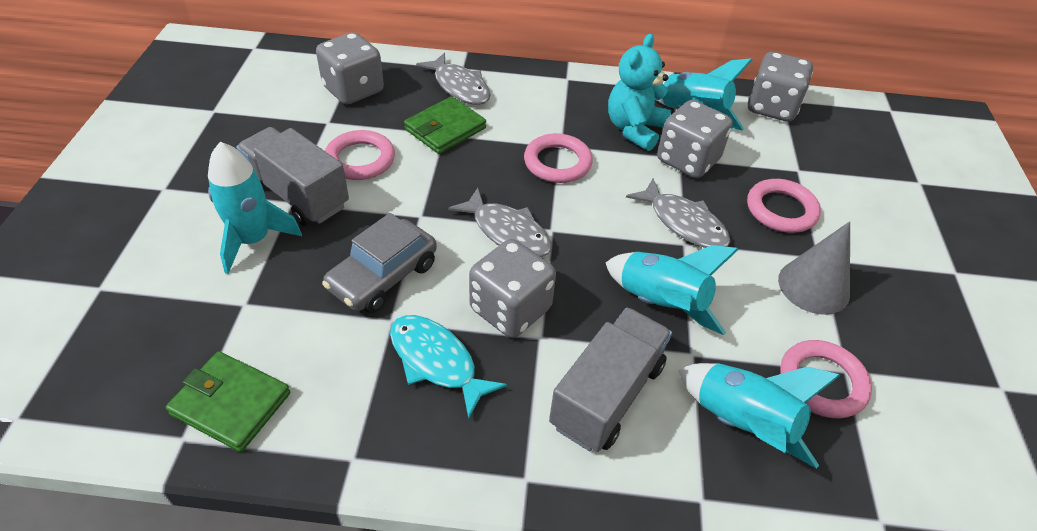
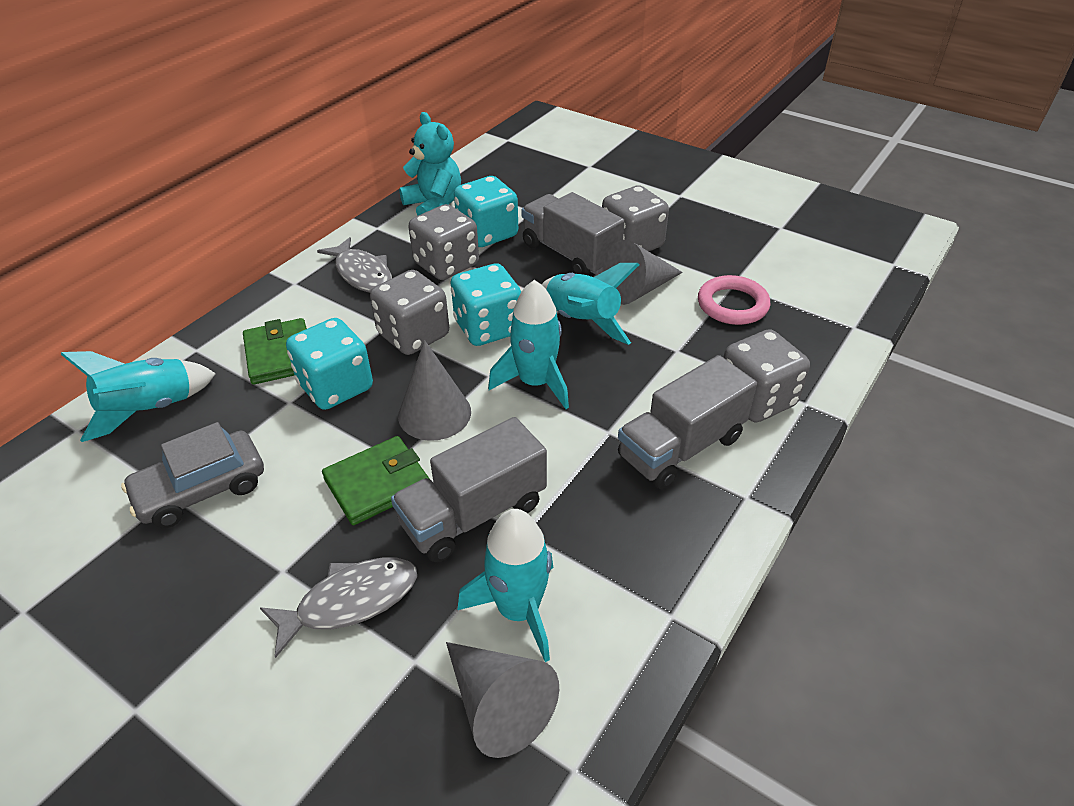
grey cone: 1 -> 3
grey fish: 3 -> 2
grey truck: 2 -> 3
pink ring: 4 -> 1
turquoise dice: 0 -> 3
turquoise fish: 1 -> 0

